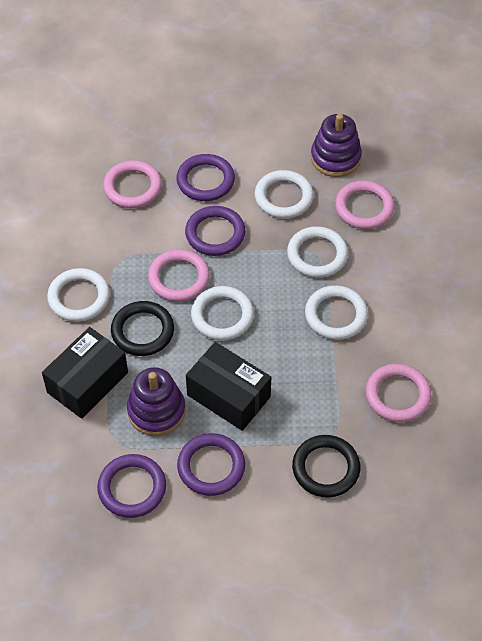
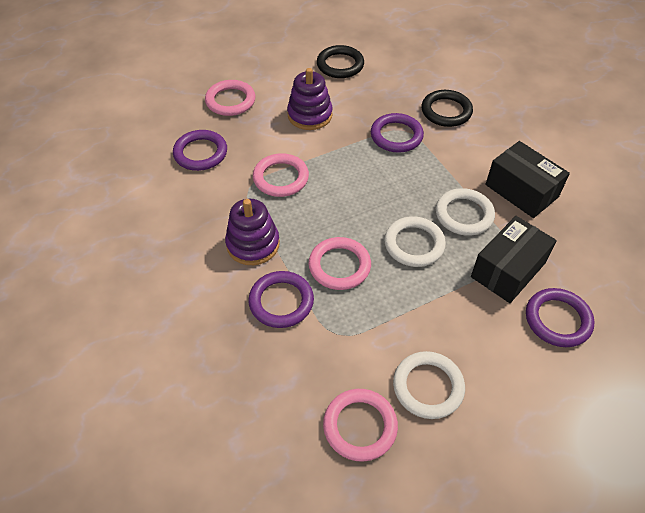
white ring: 5 -> 3

